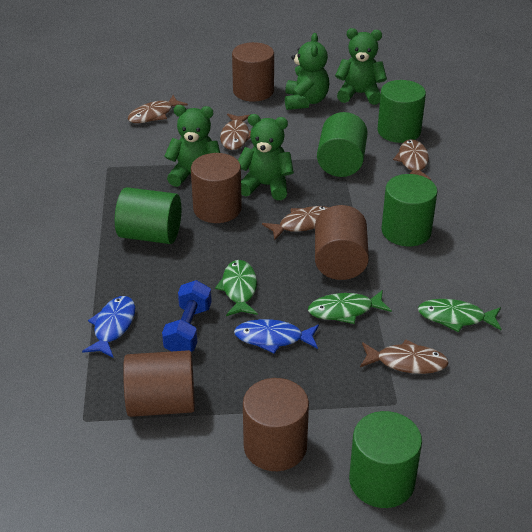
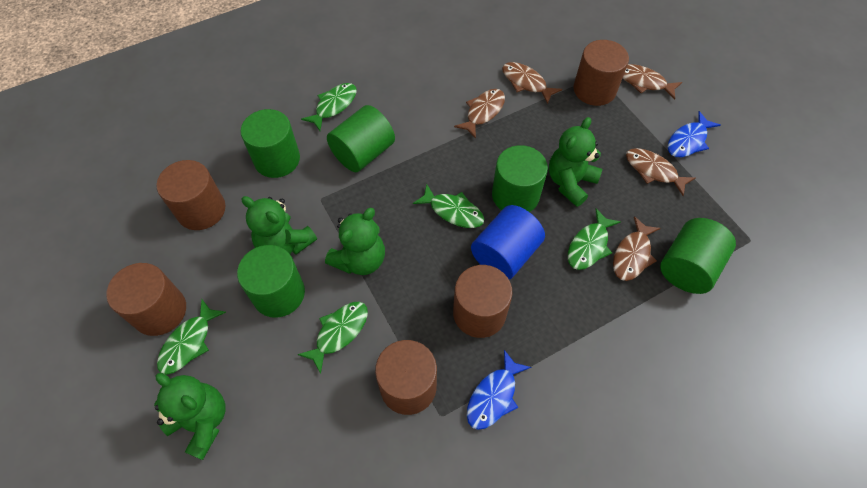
blue cylinder: 0 -> 1
blue dumbbell: 1 -> 0
green fish: 3 -> 5

